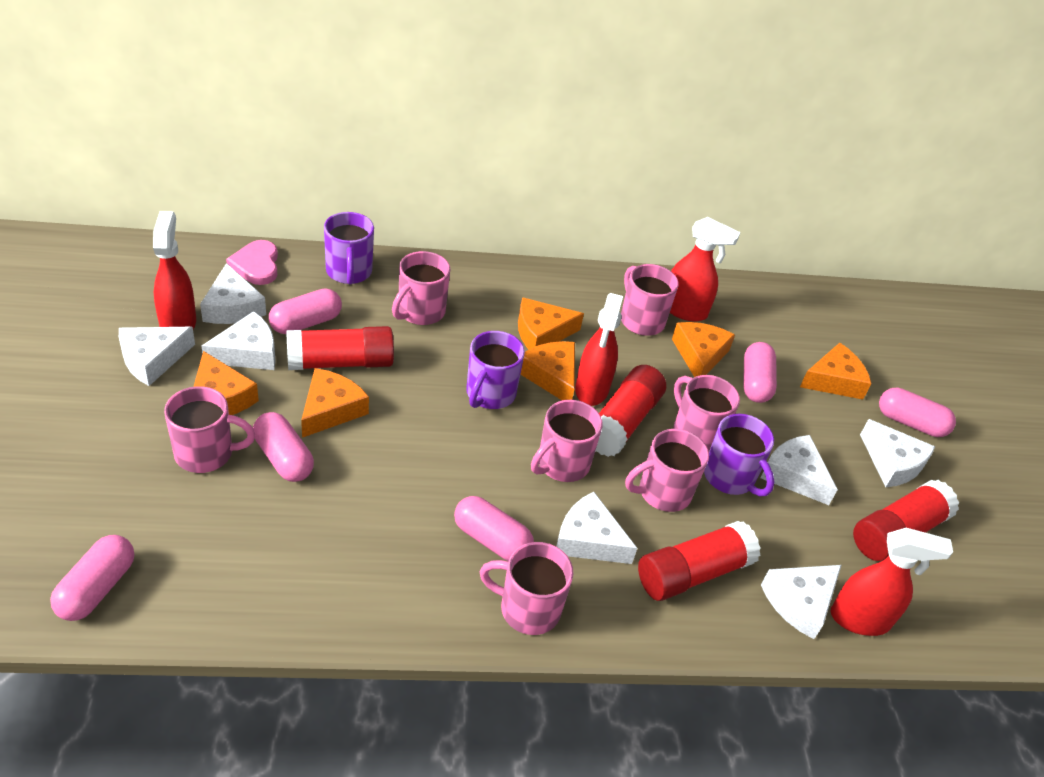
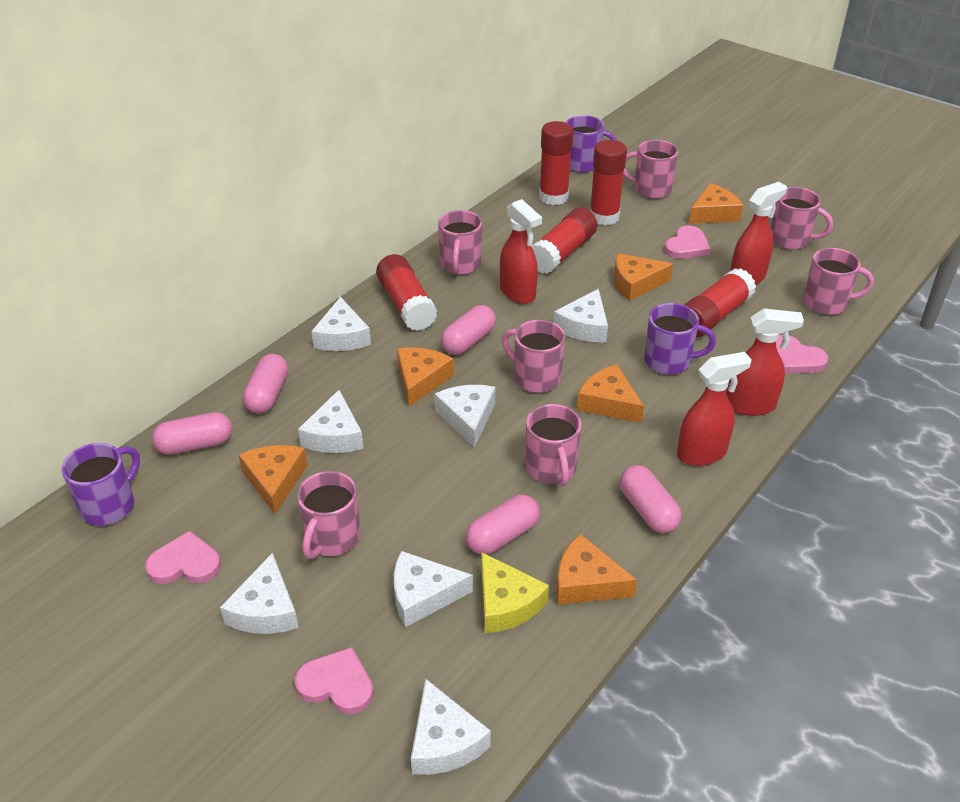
pink capsule: 6 -> 5
pink heart: 1 -> 4
red glue stick: 4 -> 5
yellow cheese: 0 -> 1

